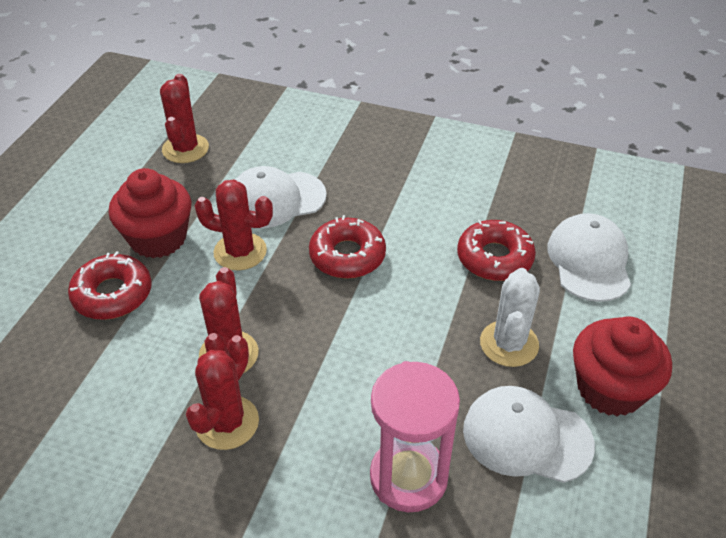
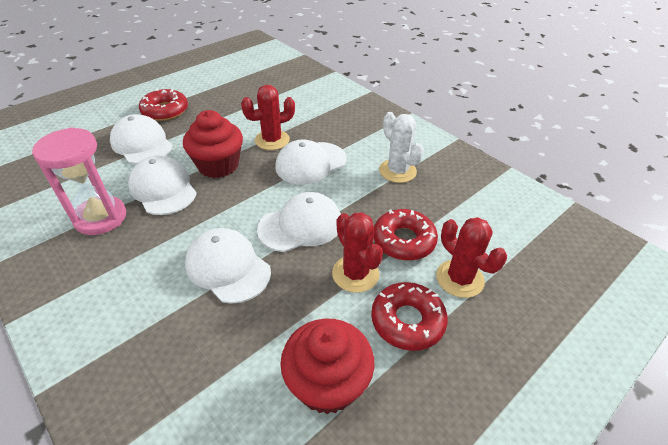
red cactus: 4 -> 3
white cap: 3 -> 5

